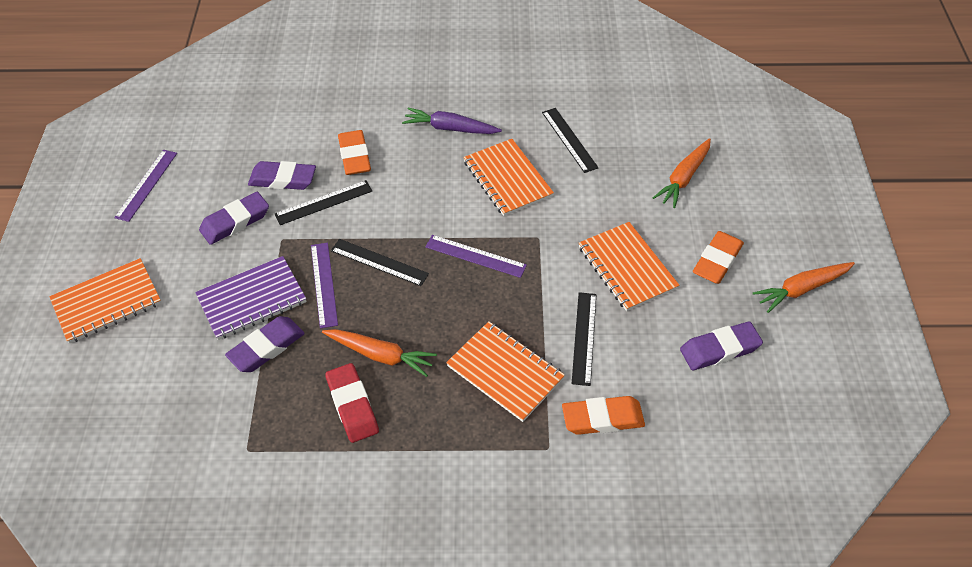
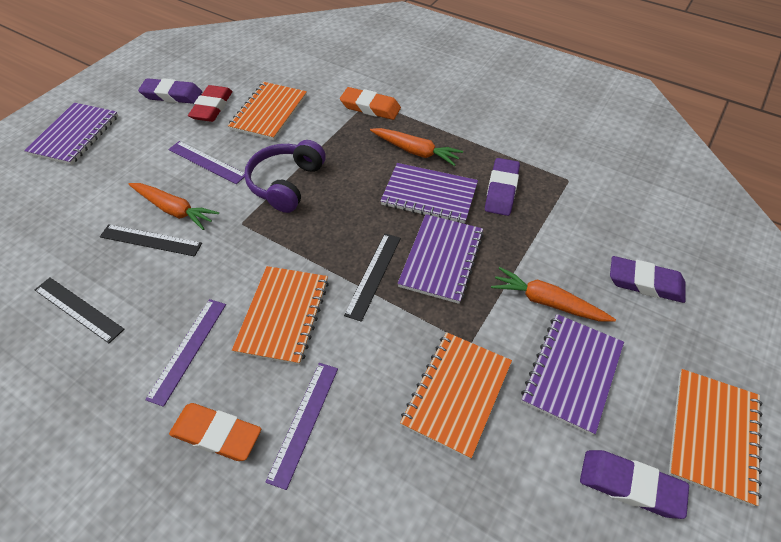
black ruler: 4 -> 3
orange eraser: 3 -> 2
purple carrot: 1 -> 0
purple headphones: 0 -> 1
purple notebook: 1 -> 4

